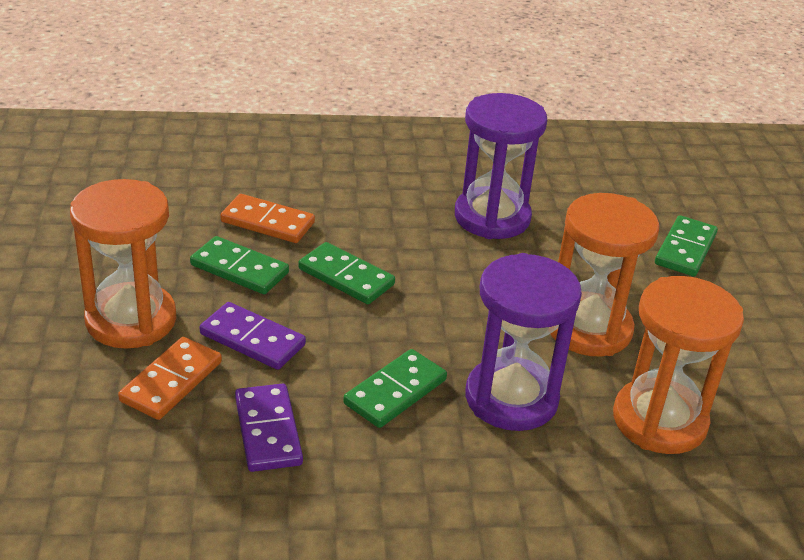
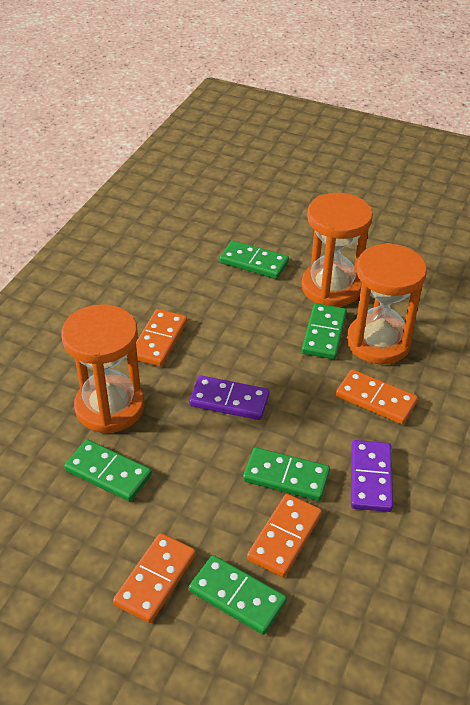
green domino: 4 -> 5
orange domino: 2 -> 4
purple hourglass: 2 -> 0

